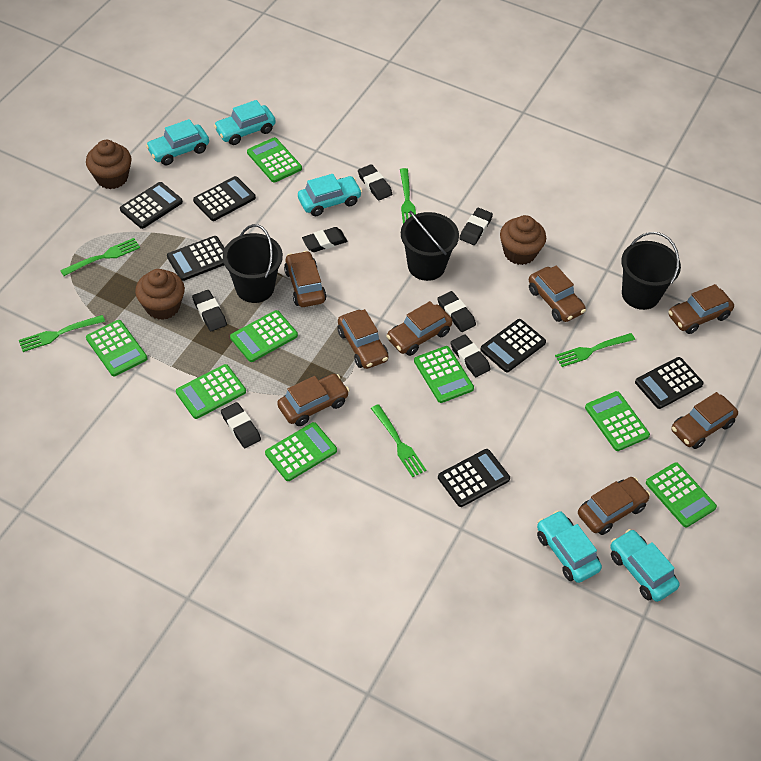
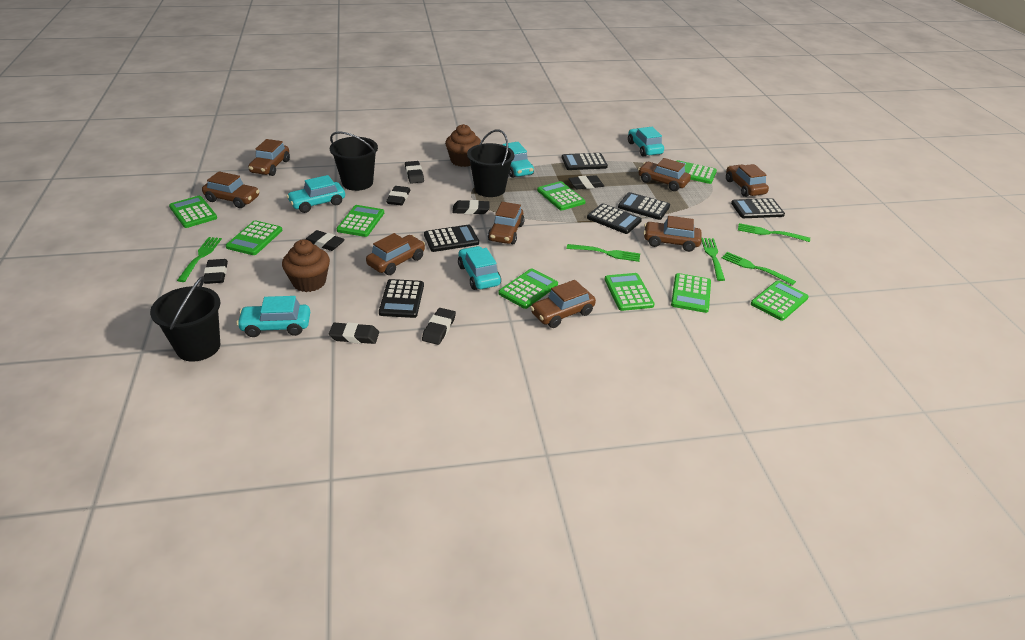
black eraser: 7 -> 8
brown cupcake: 3 -> 2
green calculator: 8 -> 9

